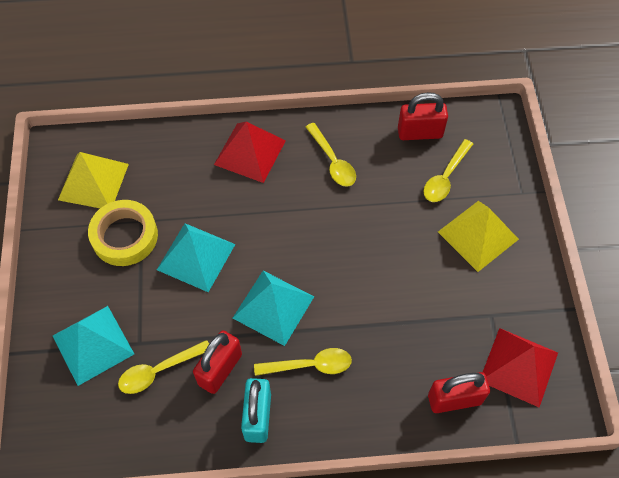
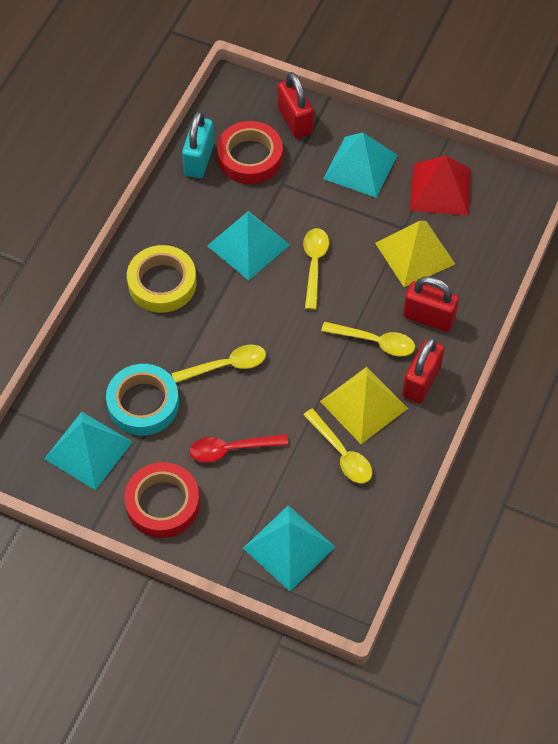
red pyramid: 2 -> 1
red spoon: 0 -> 1
red tape: 0 -> 2
turquoise pyramid: 3 -> 4
turquoise tape: 0 -> 1

